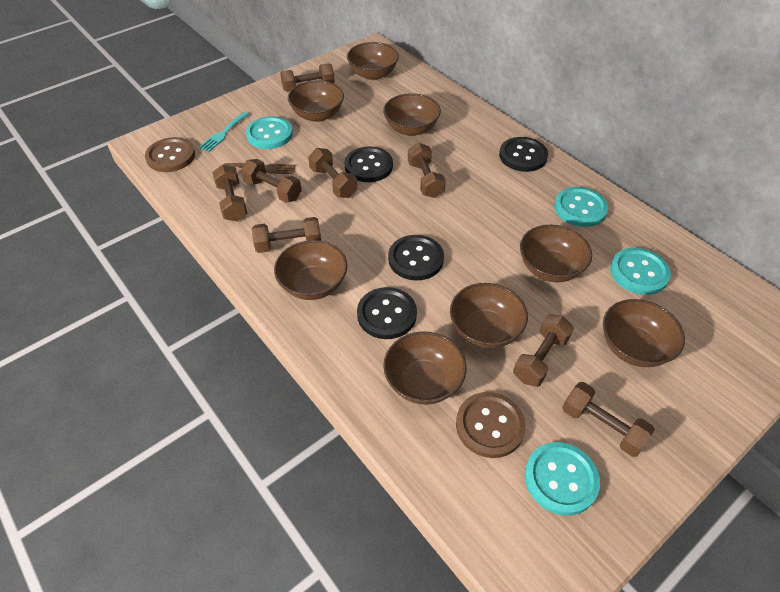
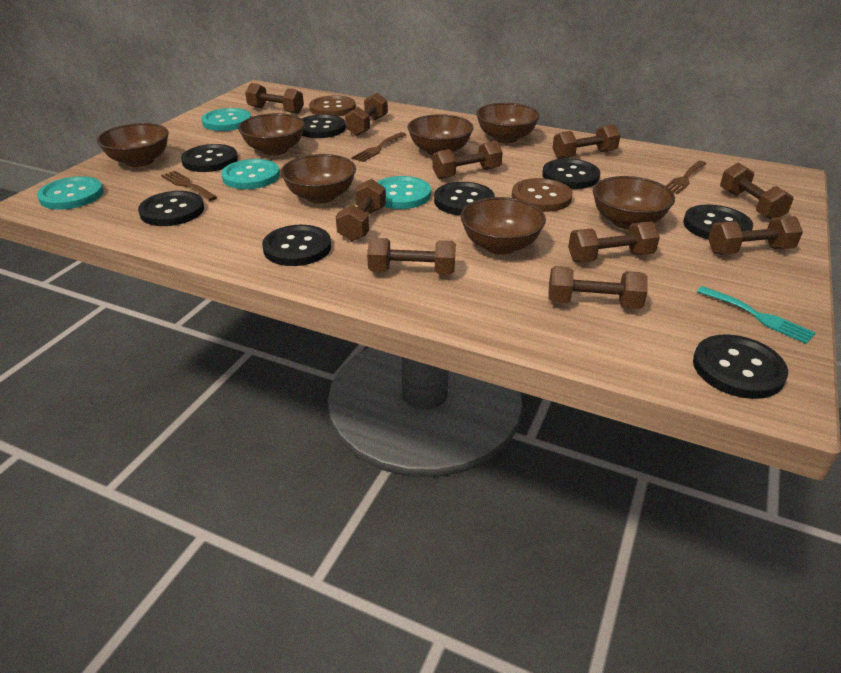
black button: 4 -> 8
brown bowl: 8 -> 7
brown dumbbell: 8 -> 10
brown fork: 1 -> 3

